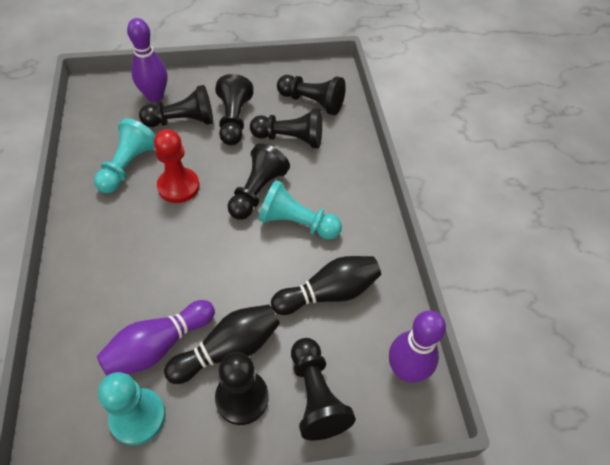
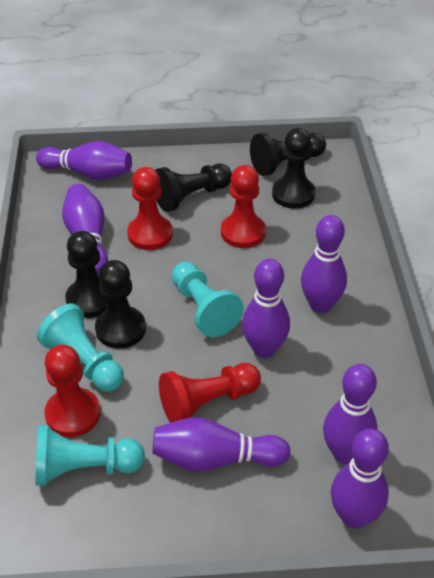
black bowling pin: 2 -> 0
black pawn: 7 -> 5
purple bowling pin: 3 -> 7
red pawn: 1 -> 4

